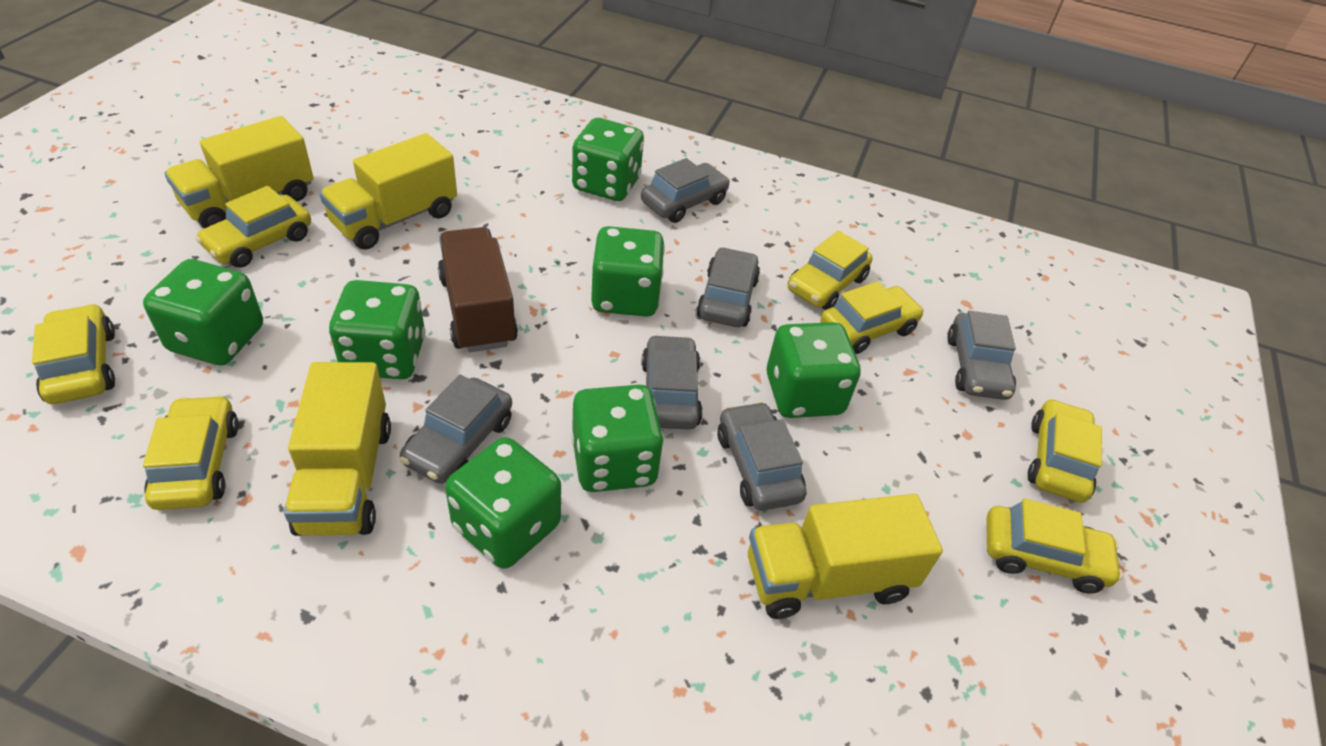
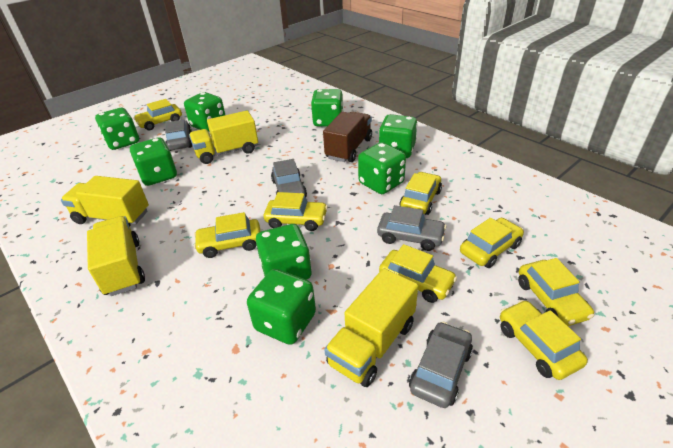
green dice: 7 -> 8
grey car: 6 -> 4
yellow car: 7 -> 8

